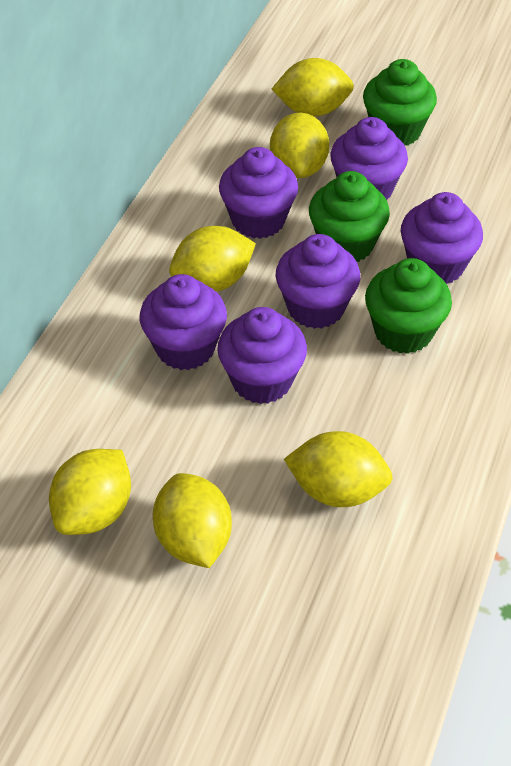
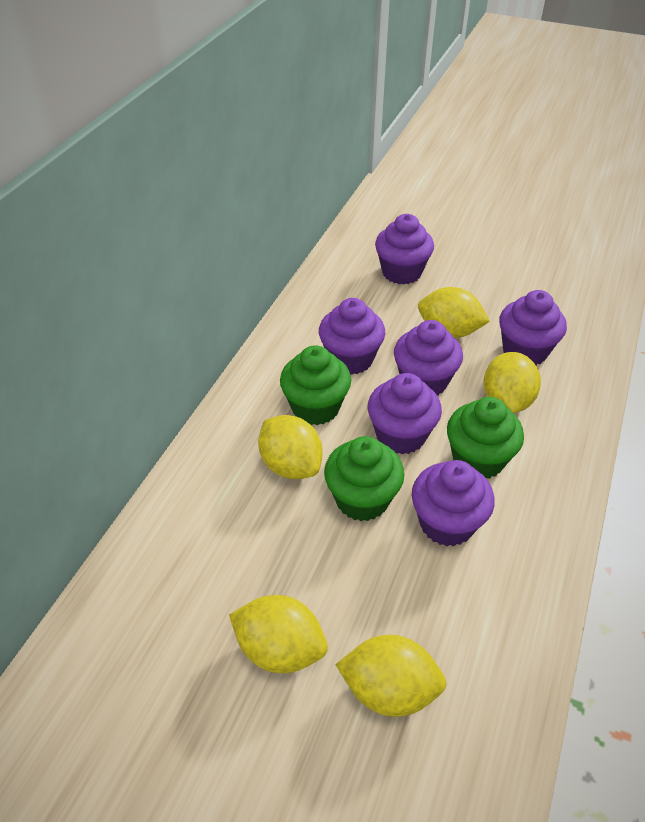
yellow lemon: 6 -> 5

